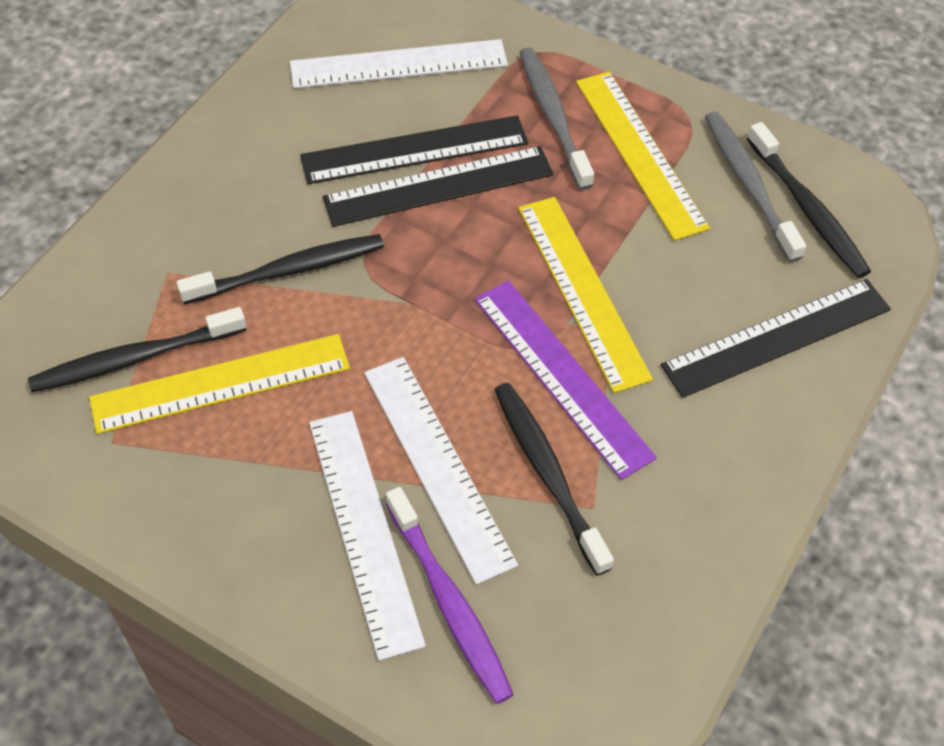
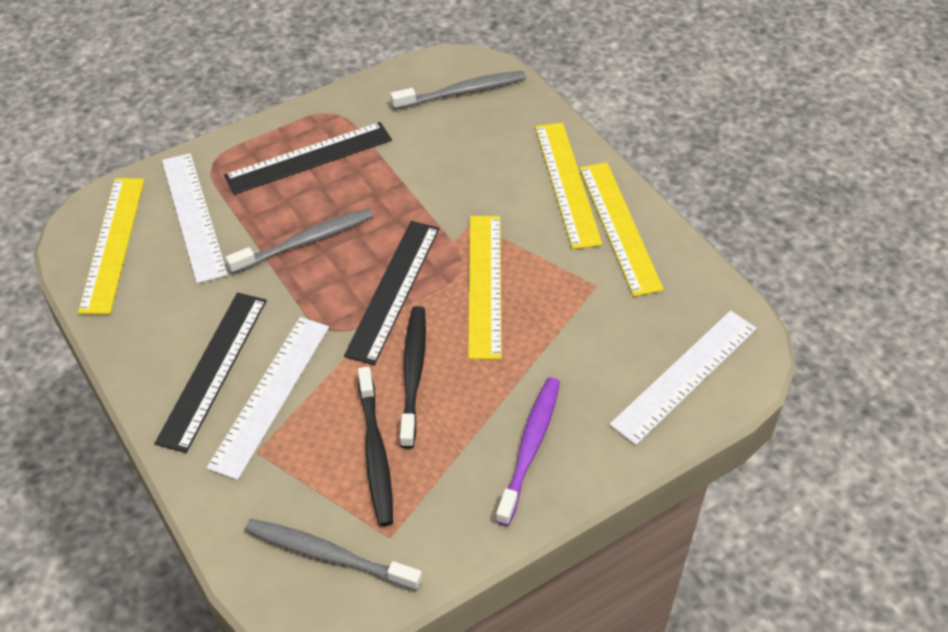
black toothbrush: 4 -> 2
grey toothbrush: 2 -> 3
purple ruler: 1 -> 0
yellow ruler: 3 -> 4

